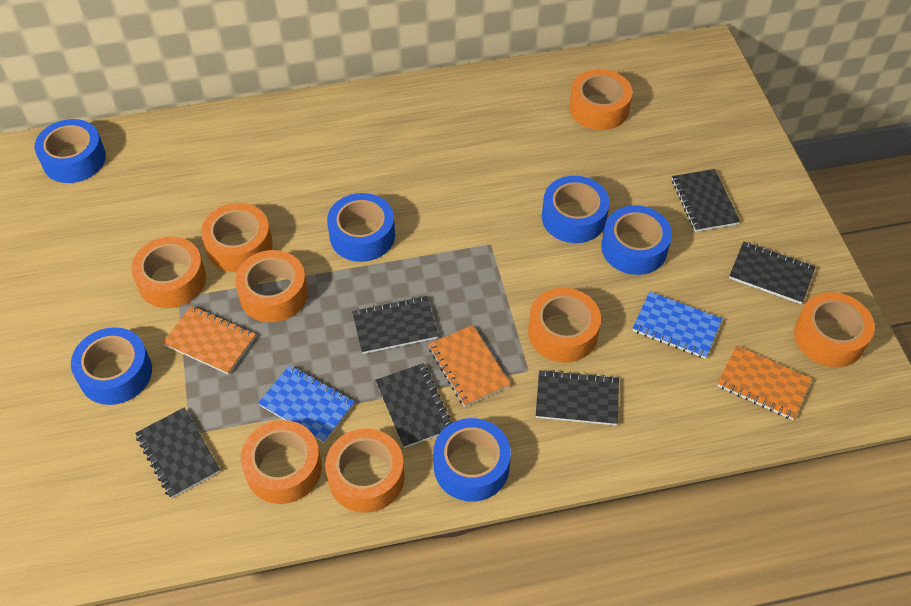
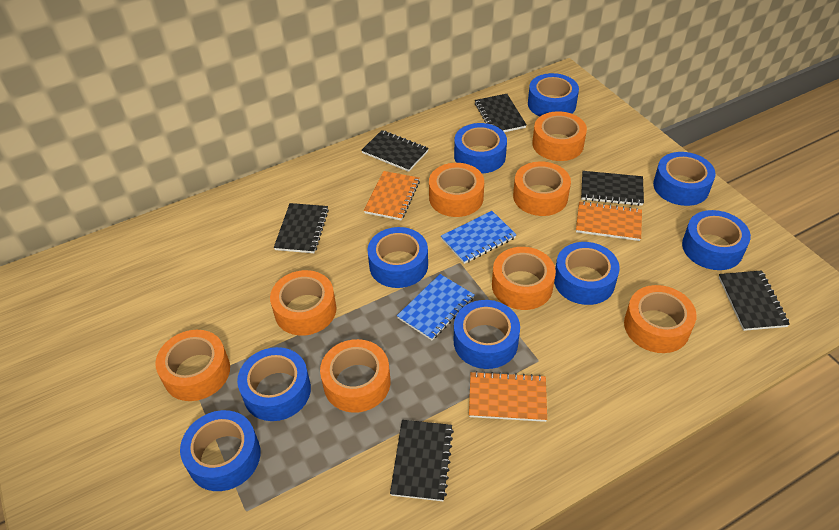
blue tape: 6 -> 9

